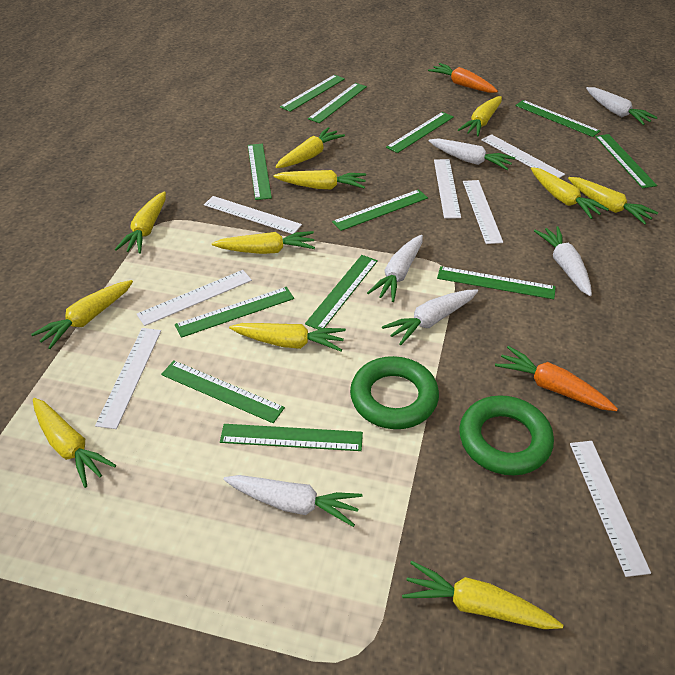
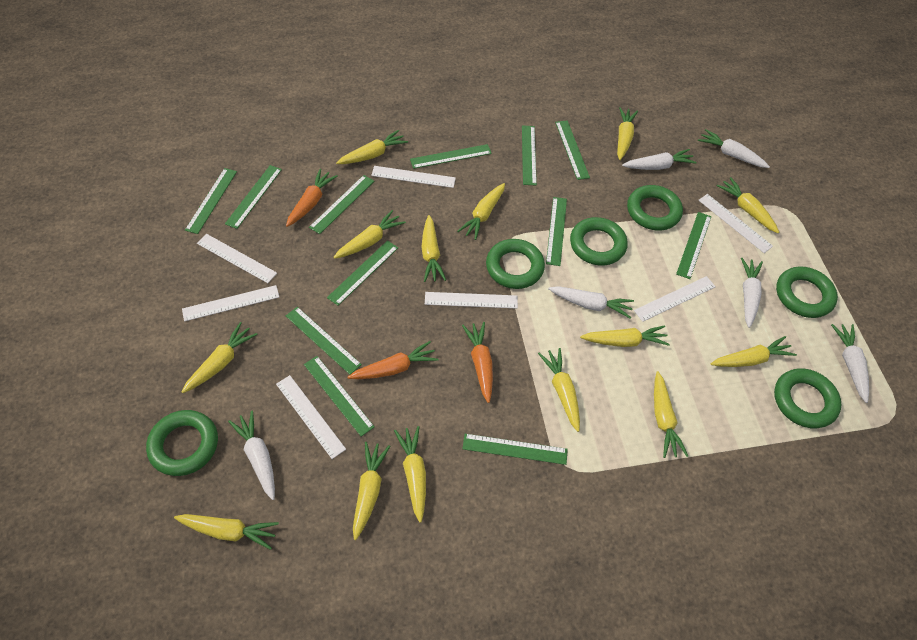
green ring: 2 -> 6
orange carrot: 2 -> 3
yellow carrot: 11 -> 14

